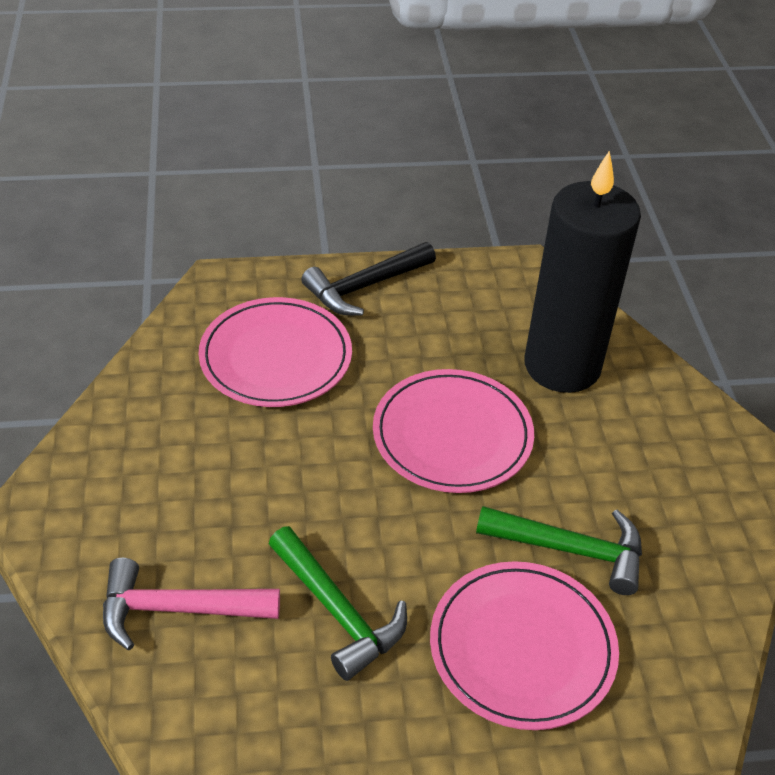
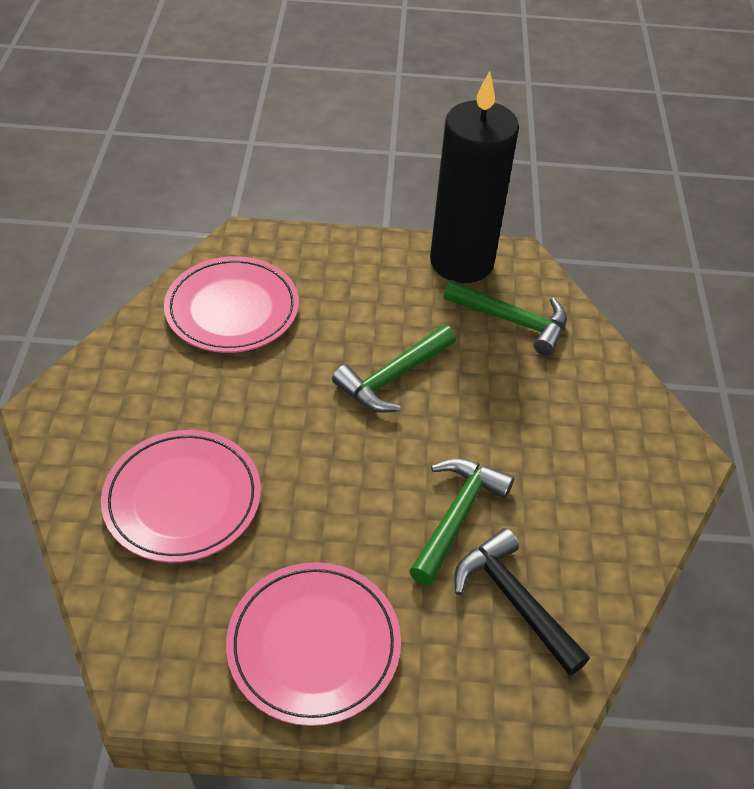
green hammer: 2 -> 3
pink hammer: 1 -> 0

